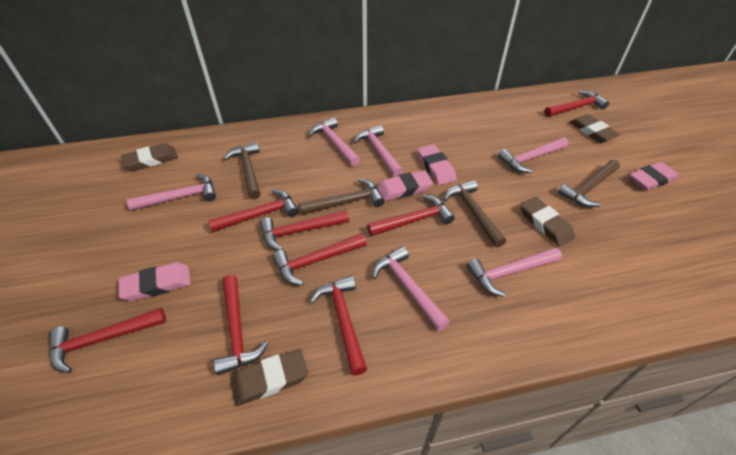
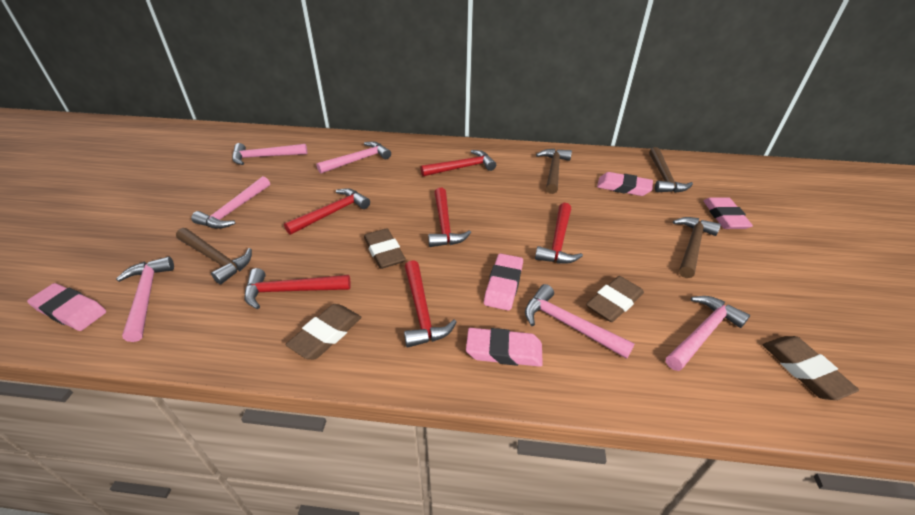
pink eraser: 4 -> 5
red hammer: 8 -> 6

